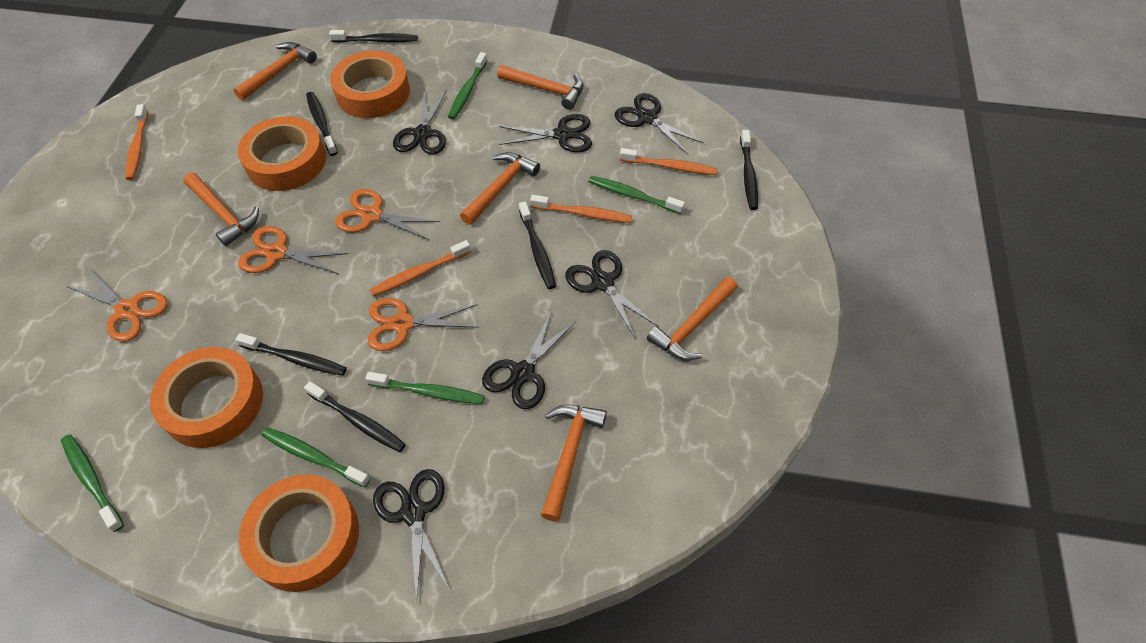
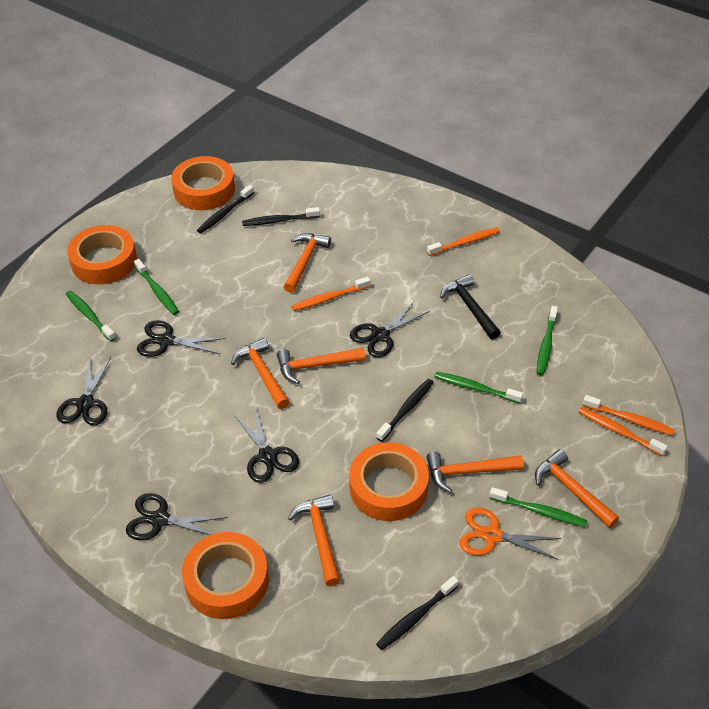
black hammer: 0 -> 1
black scissors: 6 -> 5
black toothbrush: 6 -> 4
orange scissors: 4 -> 1

